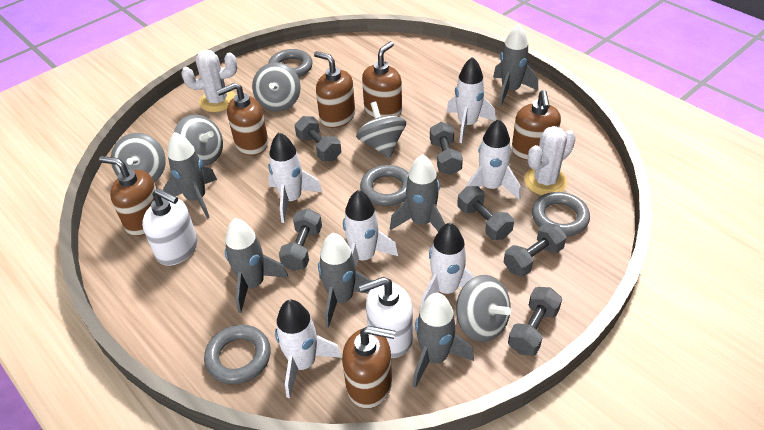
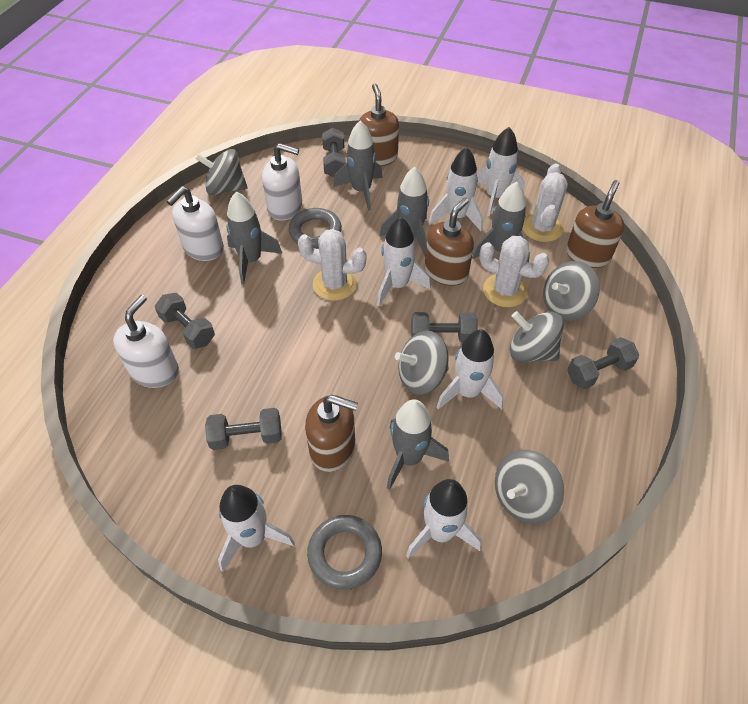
brown soap dispenser: 6 -> 4
grey dumbbell: 6 -> 5
grey ring: 4 -> 2
grey rocket: 6 -> 5
white cactus: 2 -> 3
white soap dispenser: 2 -> 3

